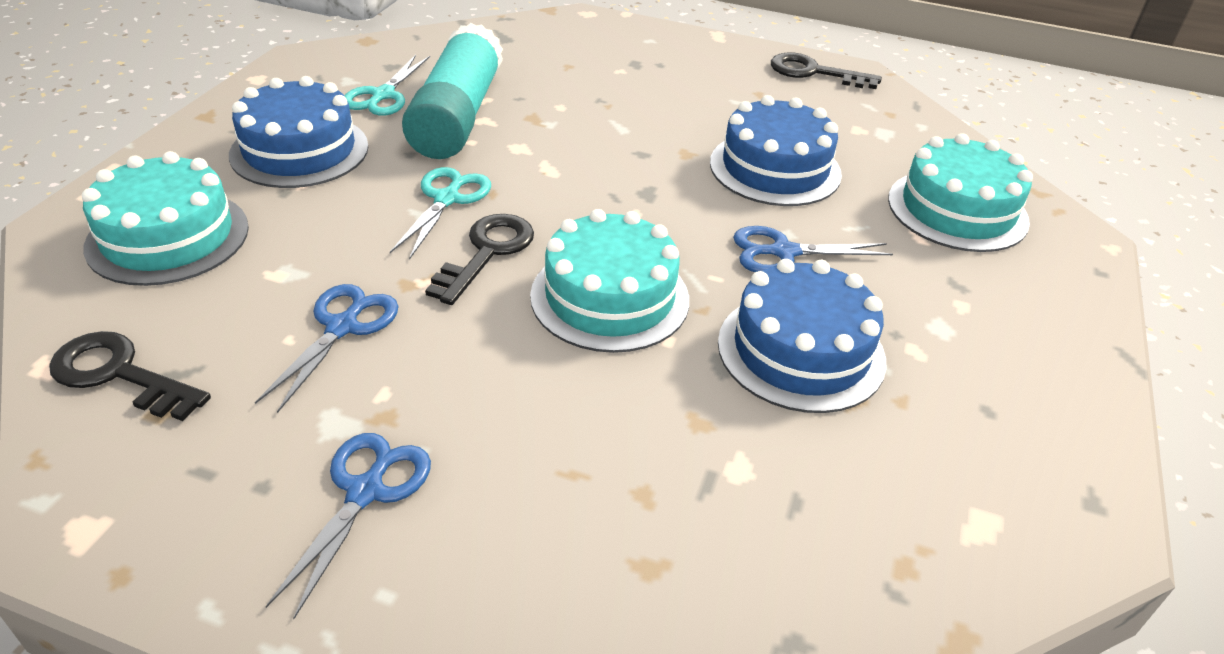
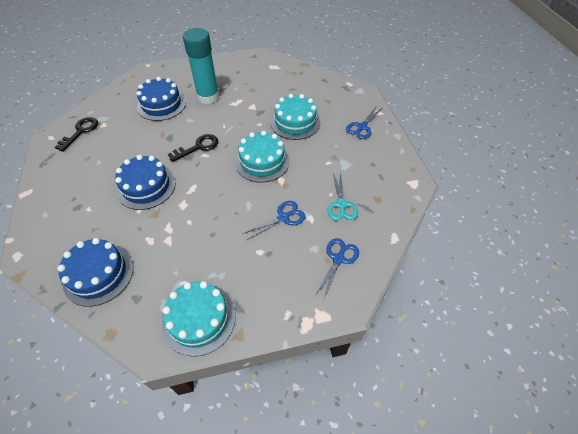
black key: 3 -> 2
turquoise scissors: 2 -> 1

